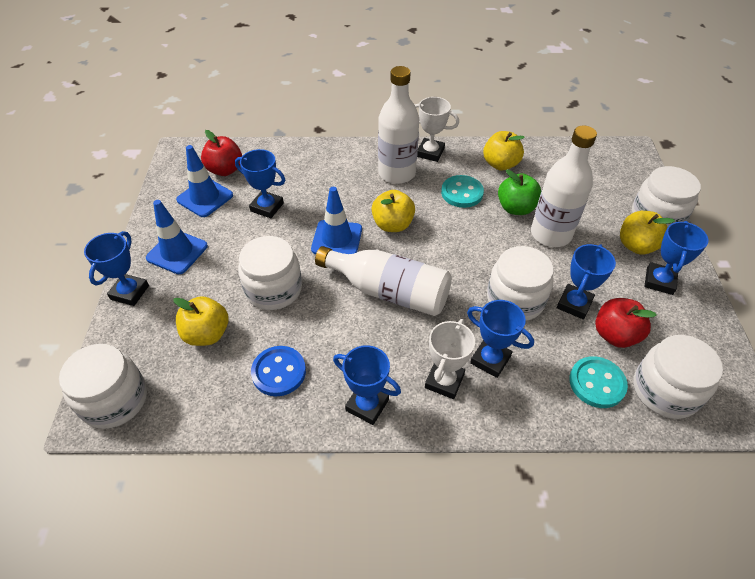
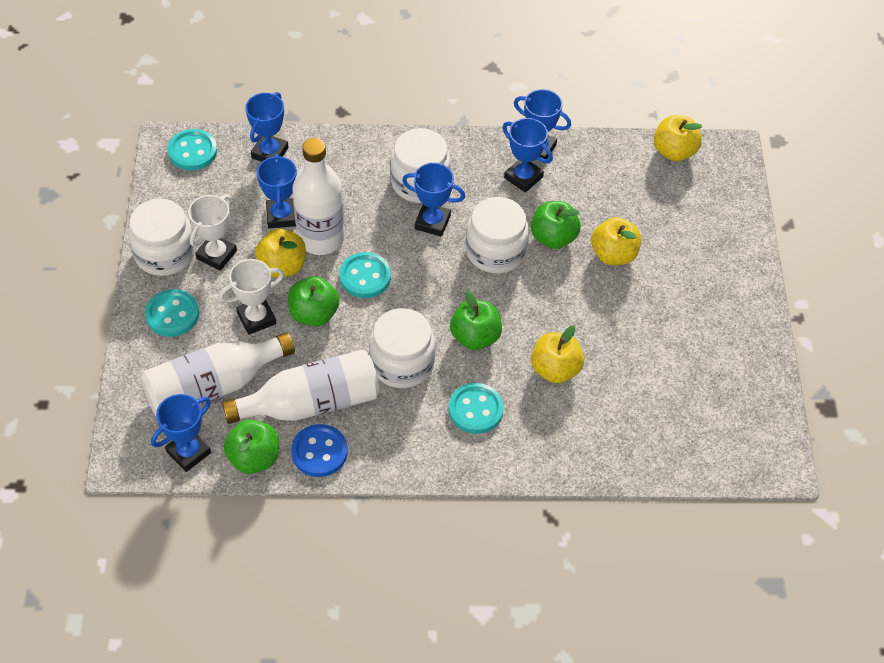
blue traffic cone: 3 -> 0
green apple: 1 -> 4
red apple: 2 -> 0
turquoise button: 2 -> 4
white jar: 5 -> 4

